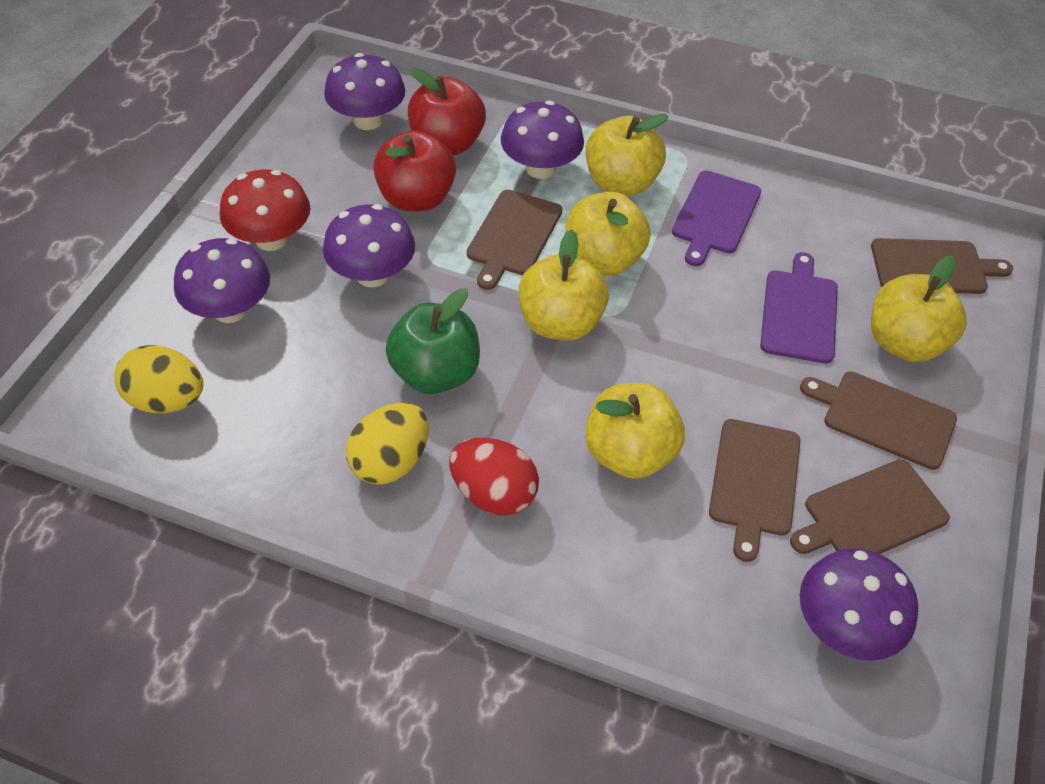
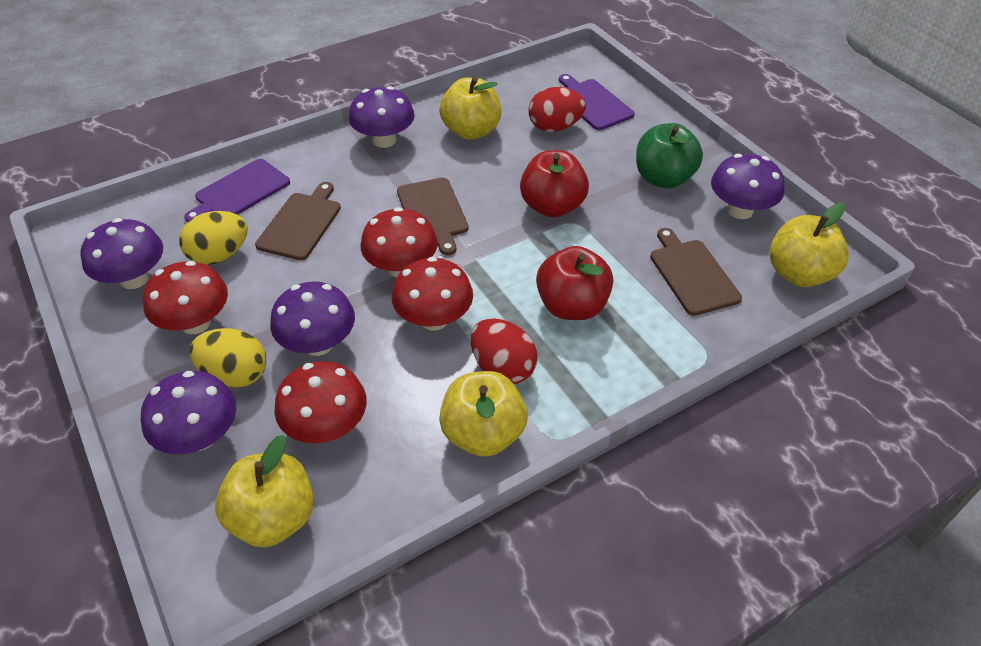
brown cutting board: 5 -> 3
red egg: 1 -> 2
red mushroom: 1 -> 4
yellow apple: 5 -> 4

